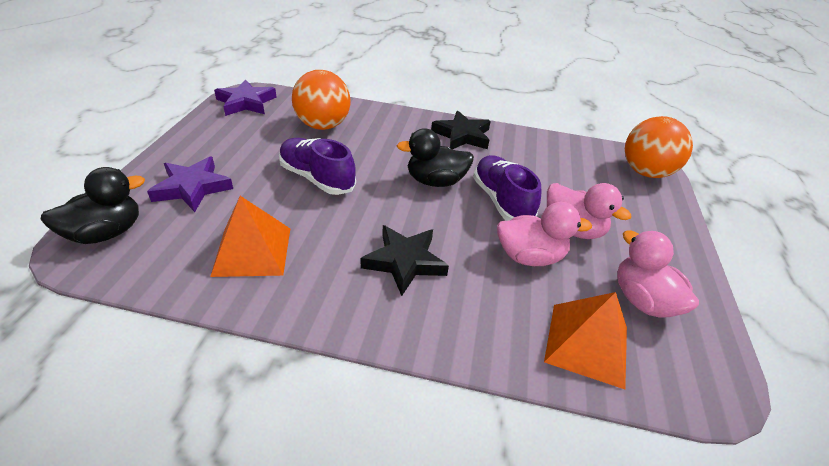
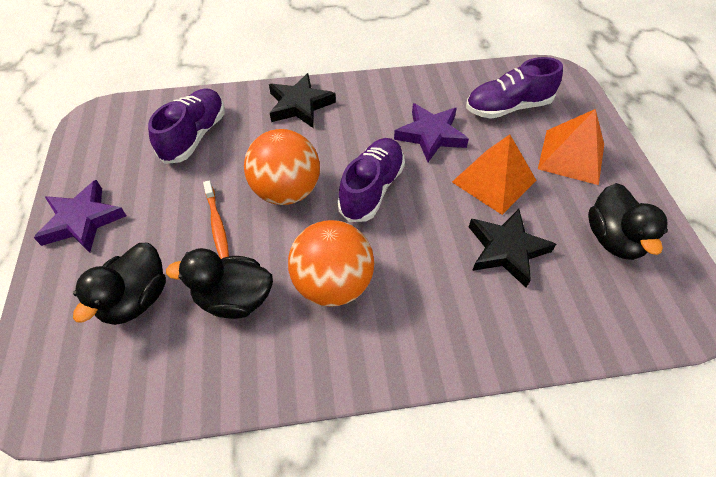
black duck: 2 -> 3
orange toothbrush: 0 -> 1
pink duck: 3 -> 0
purple shoe: 2 -> 3

